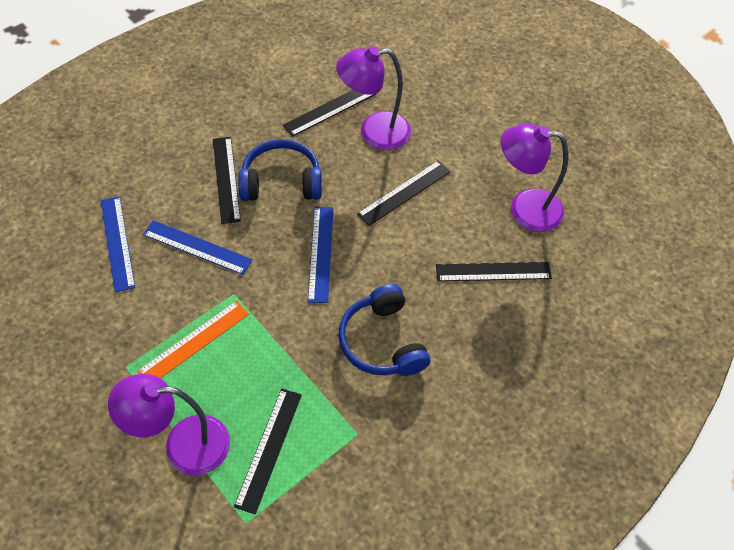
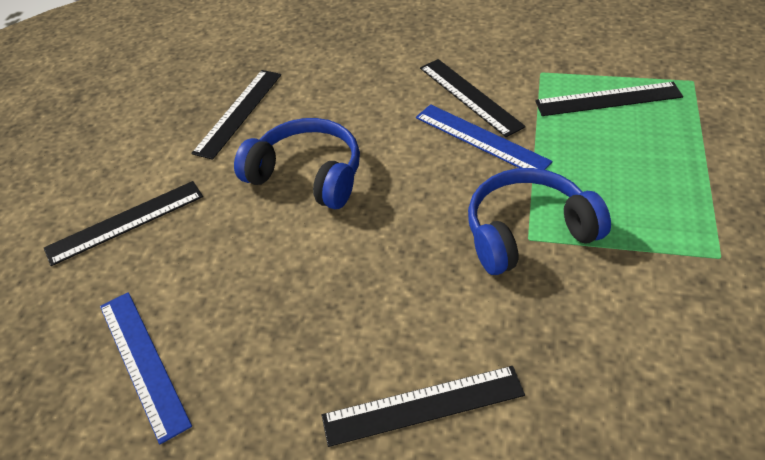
blue ruler: 3 -> 2
orange ruler: 1 -> 0
purple lamp: 3 -> 0

